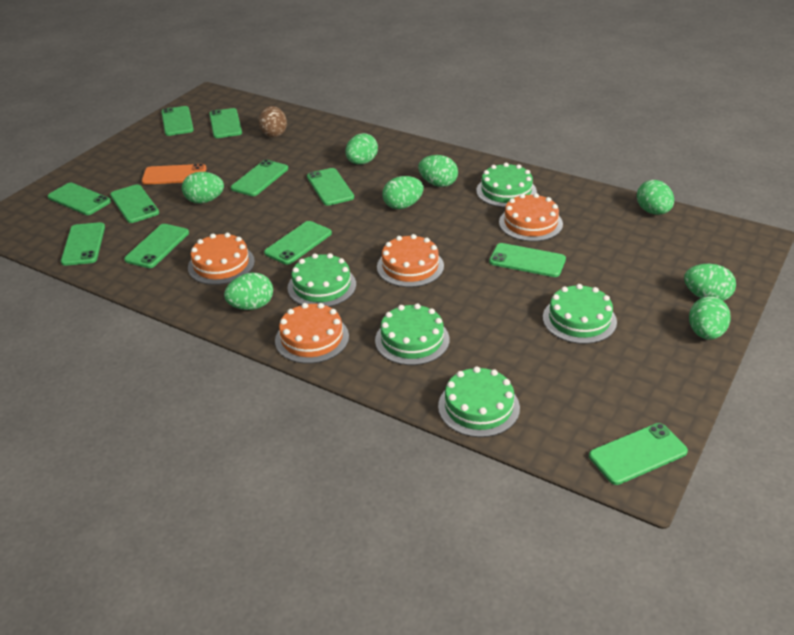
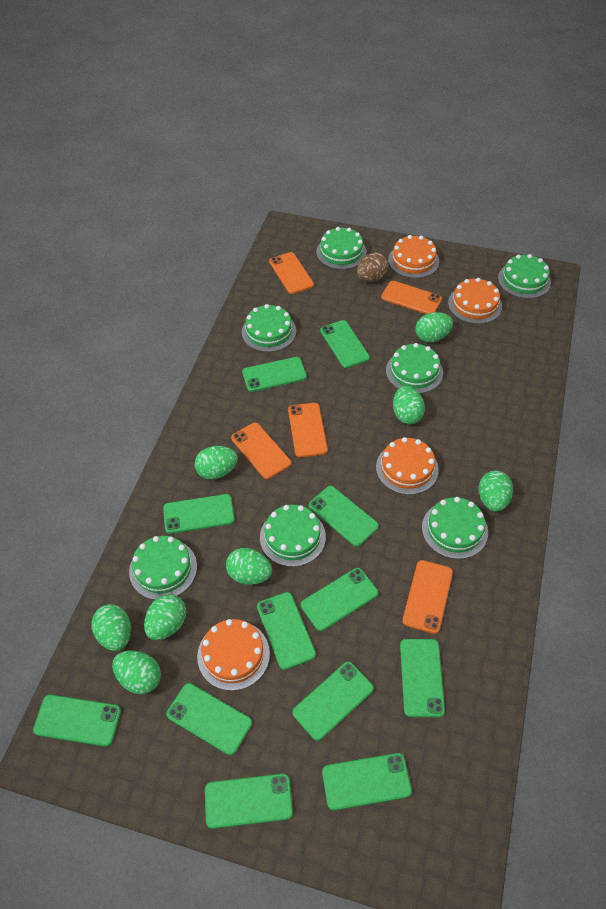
green cake: 5 -> 7
green phone: 11 -> 12
orange phone: 1 -> 5

